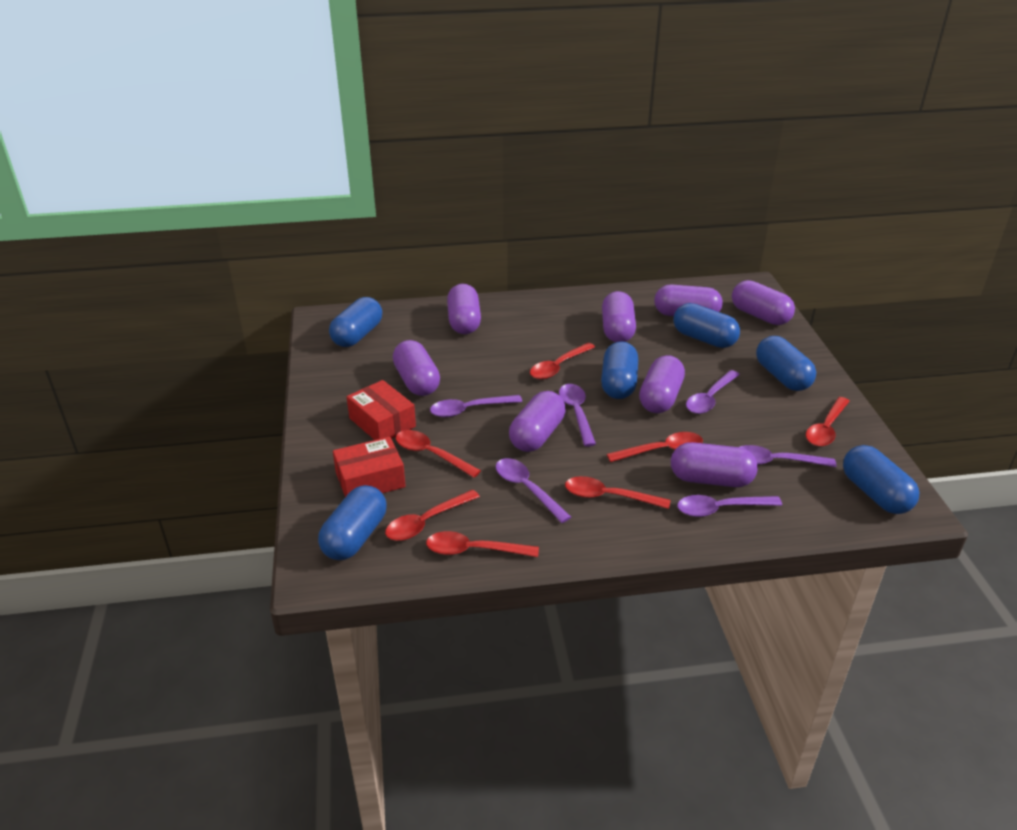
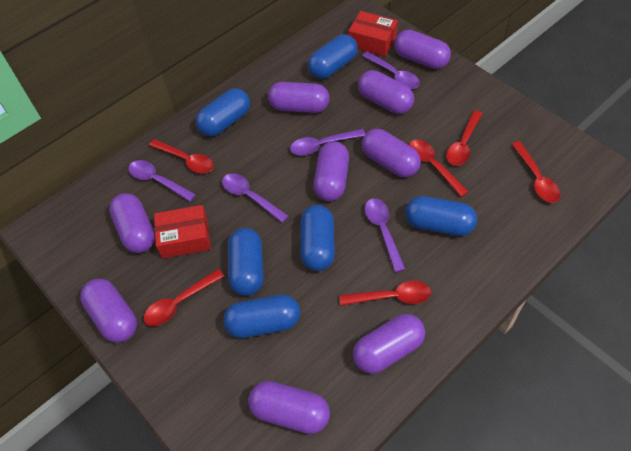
purple capsule: 8 -> 9
purple spoon: 6 -> 5
red spoon: 7 -> 6

